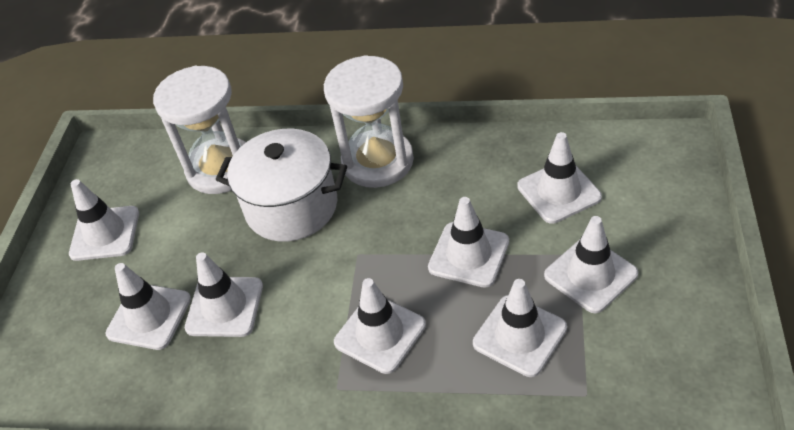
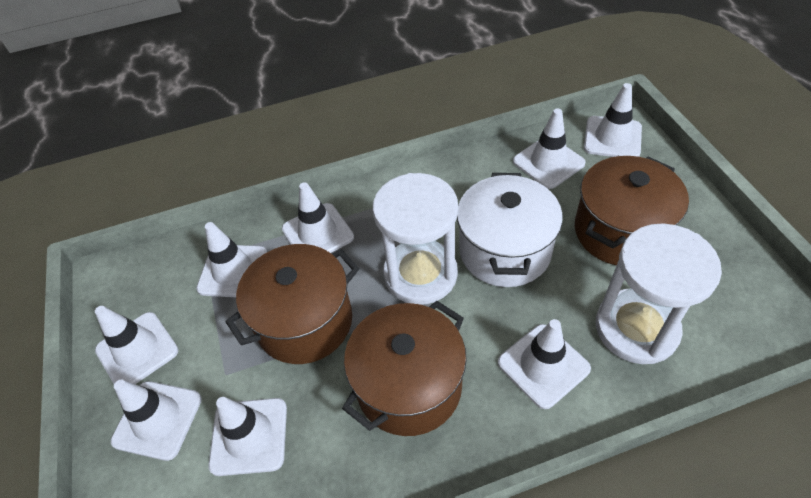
brown pot: 0 -> 3

